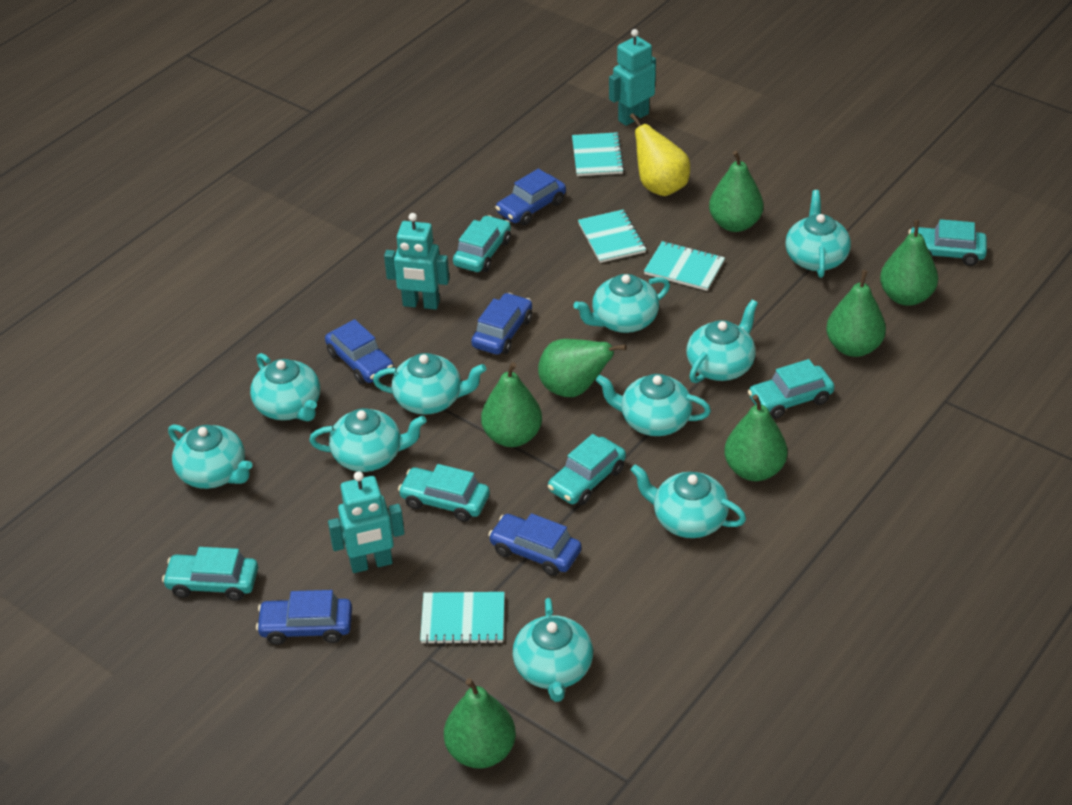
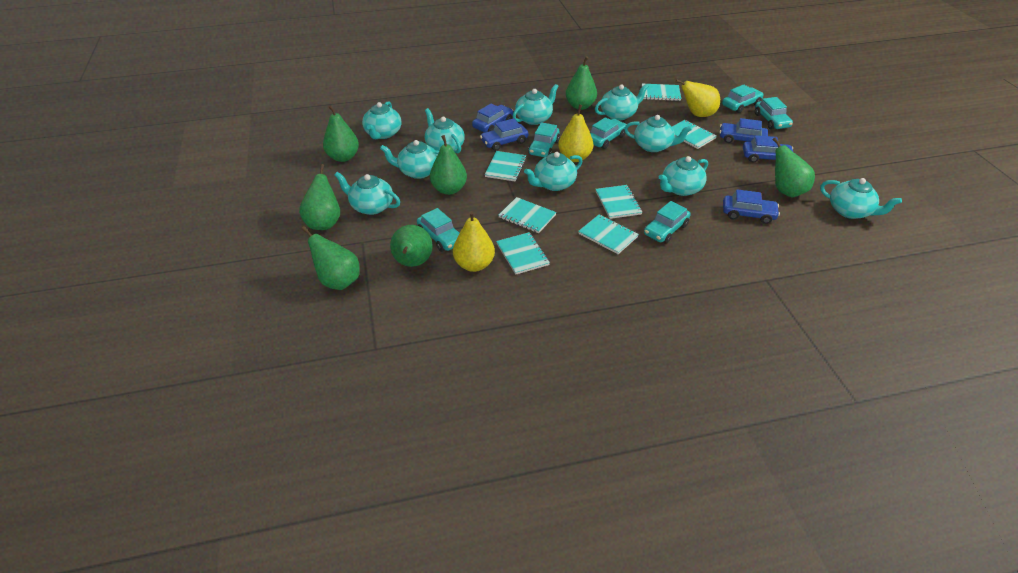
turquoise notebook: 4 -> 7
turquoise robot: 3 -> 0
yellow pear: 1 -> 3

